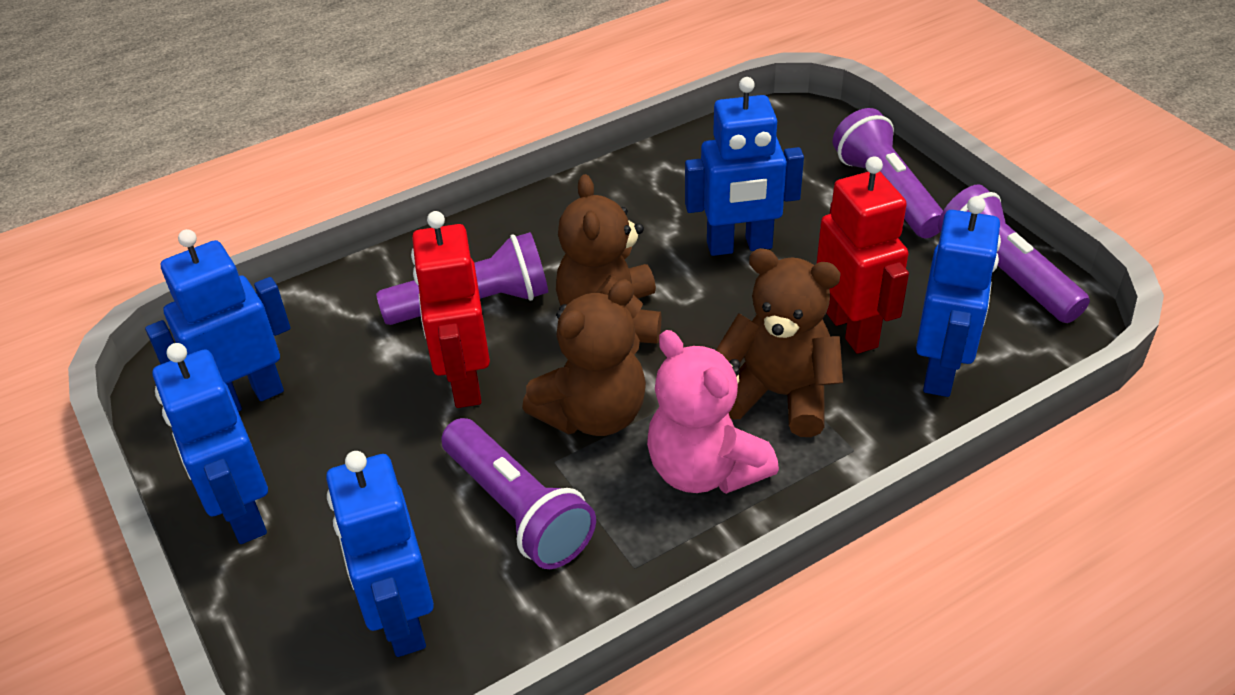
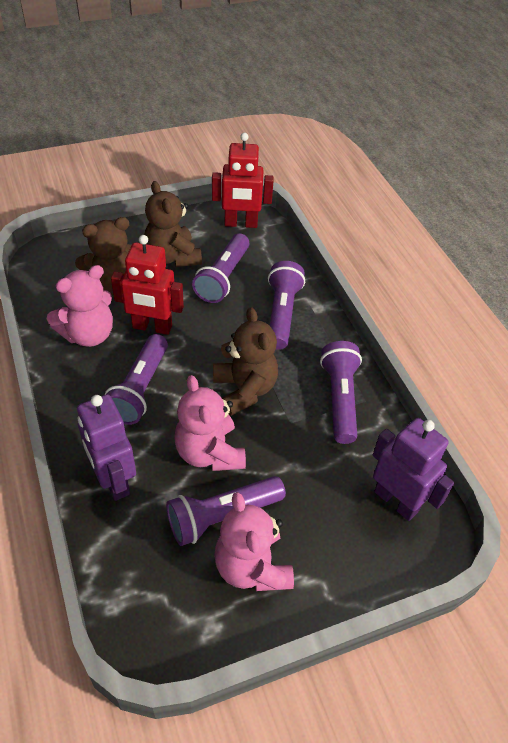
blue robot: 5 -> 0
pink teddy bear: 1 -> 3
purple flashlight: 4 -> 5
purple robot: 0 -> 2

